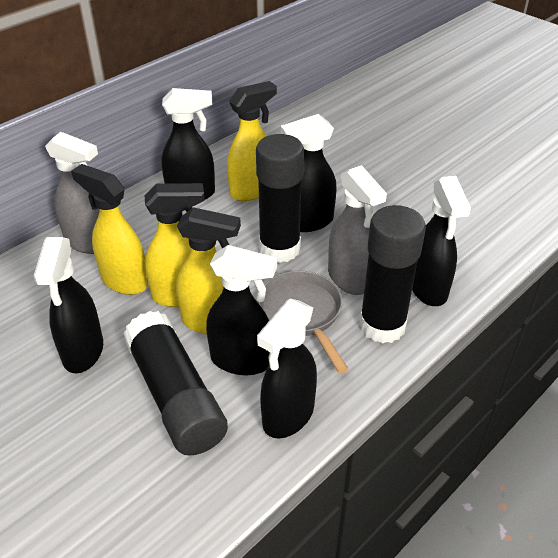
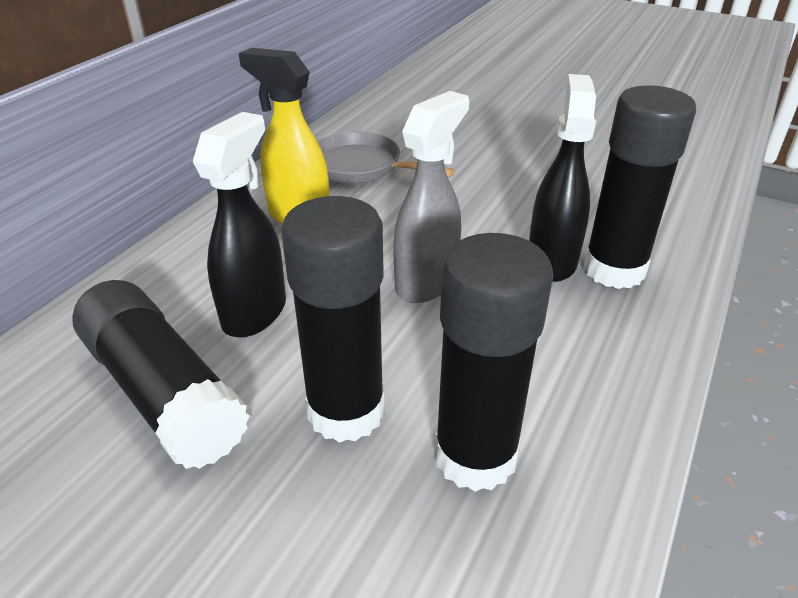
black glue stick: 3 -> 4
black spray bottle: 6 -> 2
grey spray bottle: 2 -> 1
yellow spray bottle: 4 -> 1

